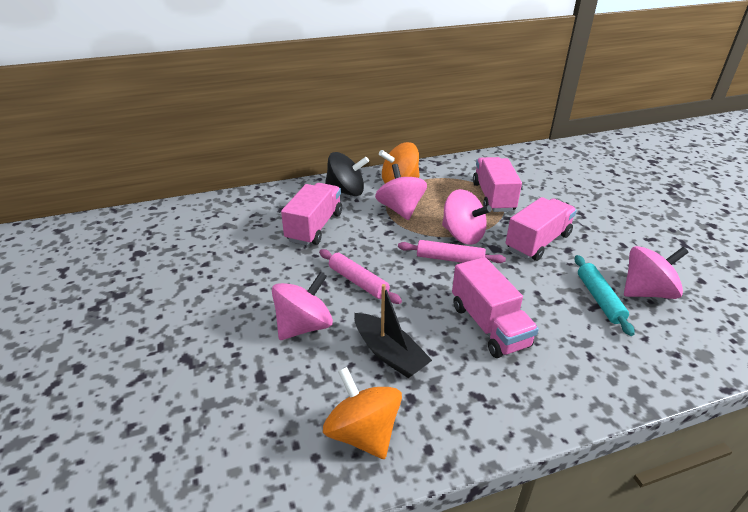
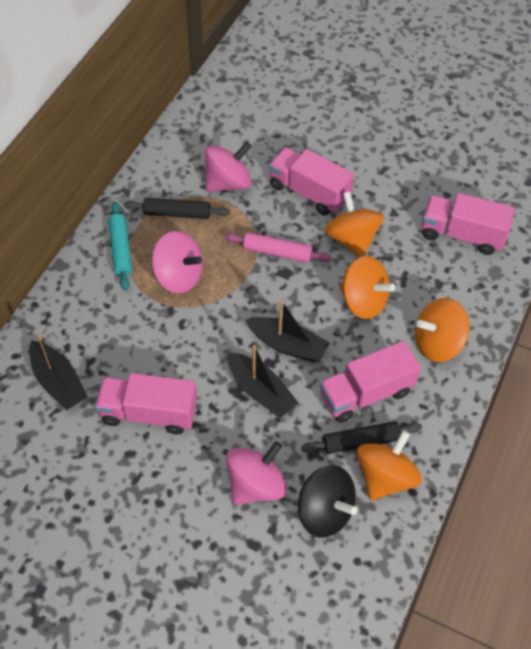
black boat: 1 -> 3
black rolling pin: 0 -> 2
orange spinning top: 2 -> 4
pink rolling pin: 2 -> 1
pink spinning top: 4 -> 3

